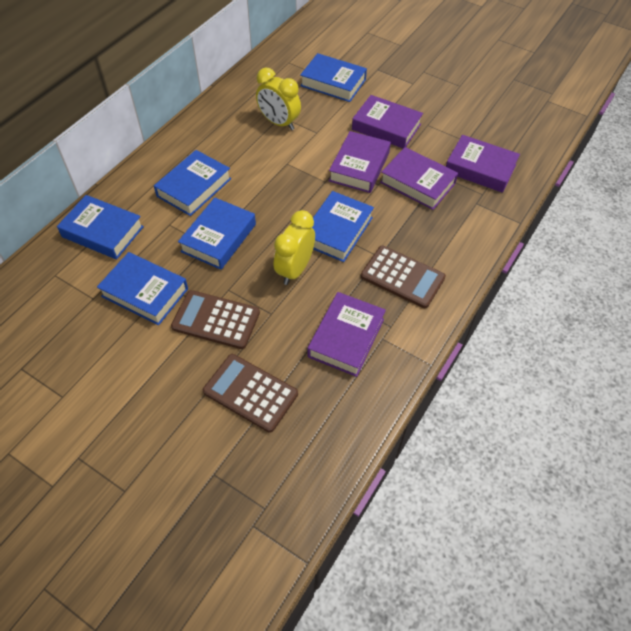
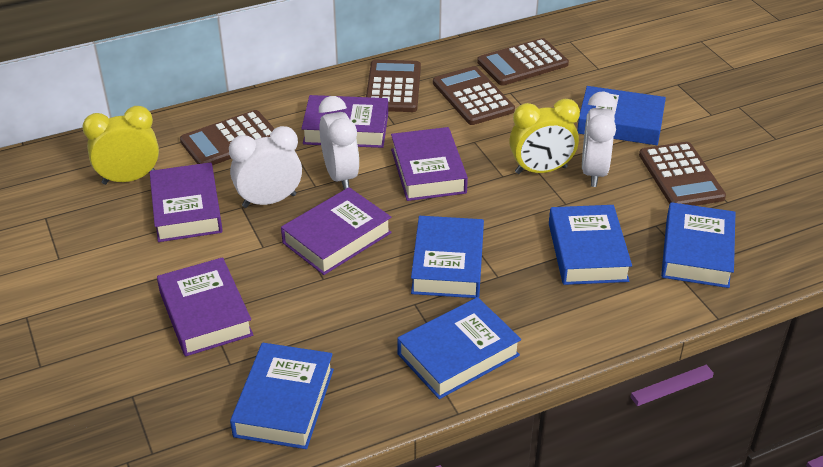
brown calculator: 3 -> 5
white clock: 0 -> 3

